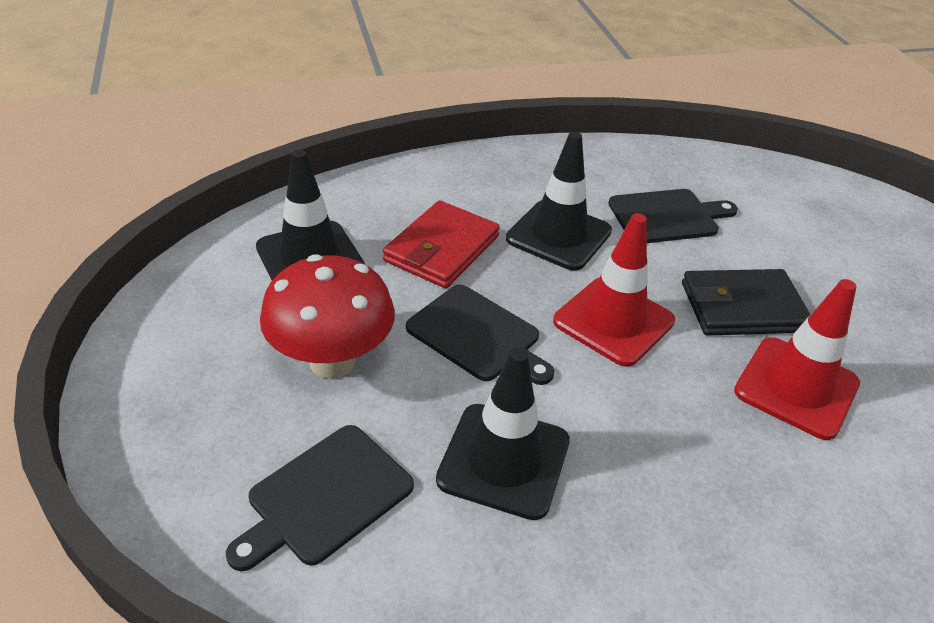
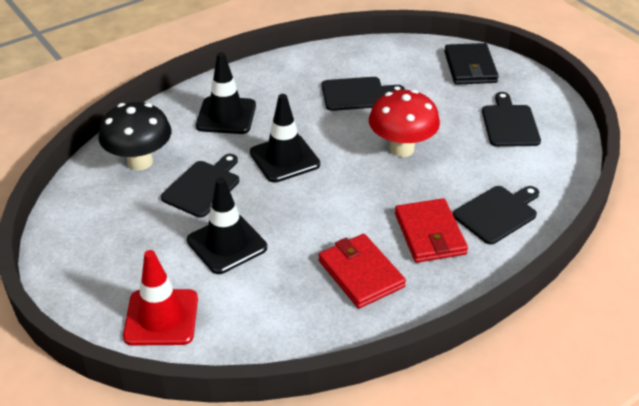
black cutting board: 3 -> 4
black mushroom: 0 -> 1
red traffic cone: 2 -> 1
red wallet: 1 -> 2

